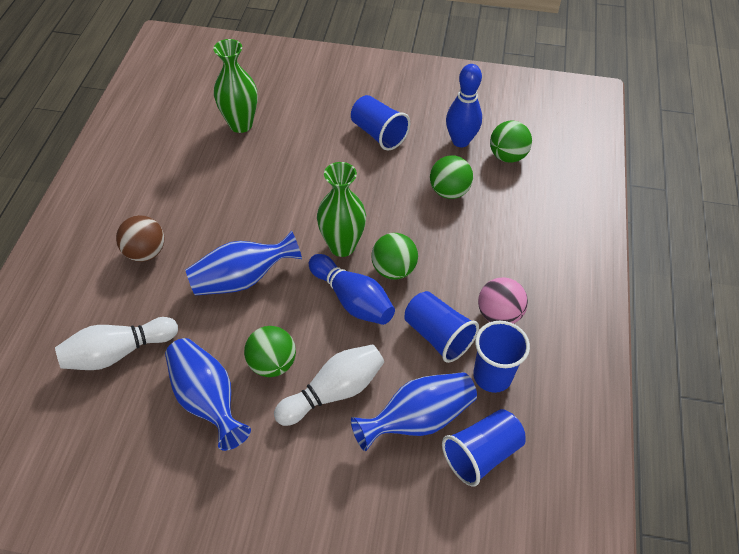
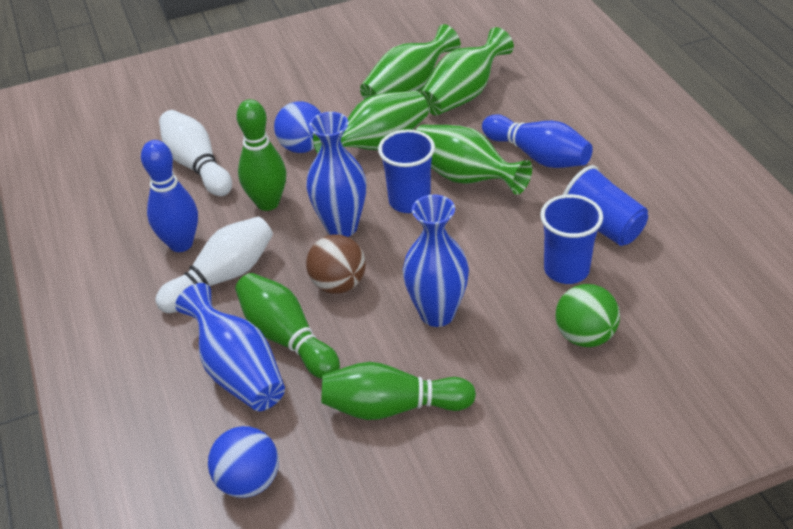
blue ball: 0 -> 2
blue cup: 4 -> 3
green ball: 4 -> 1
green bowling pin: 0 -> 3
green vase: 2 -> 4
pink ball: 1 -> 0

